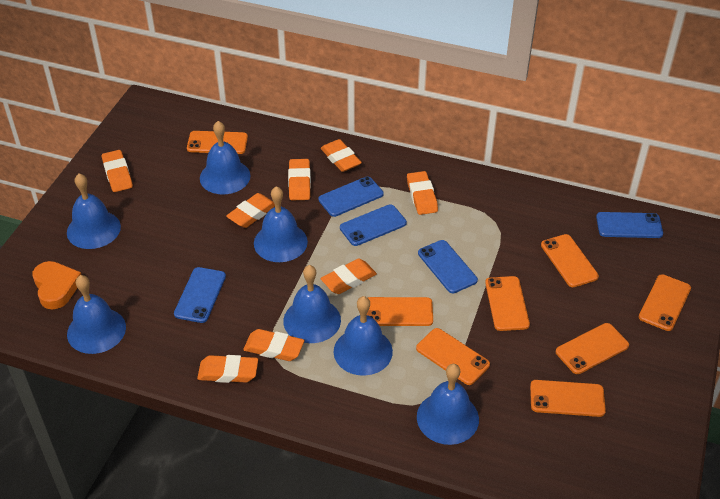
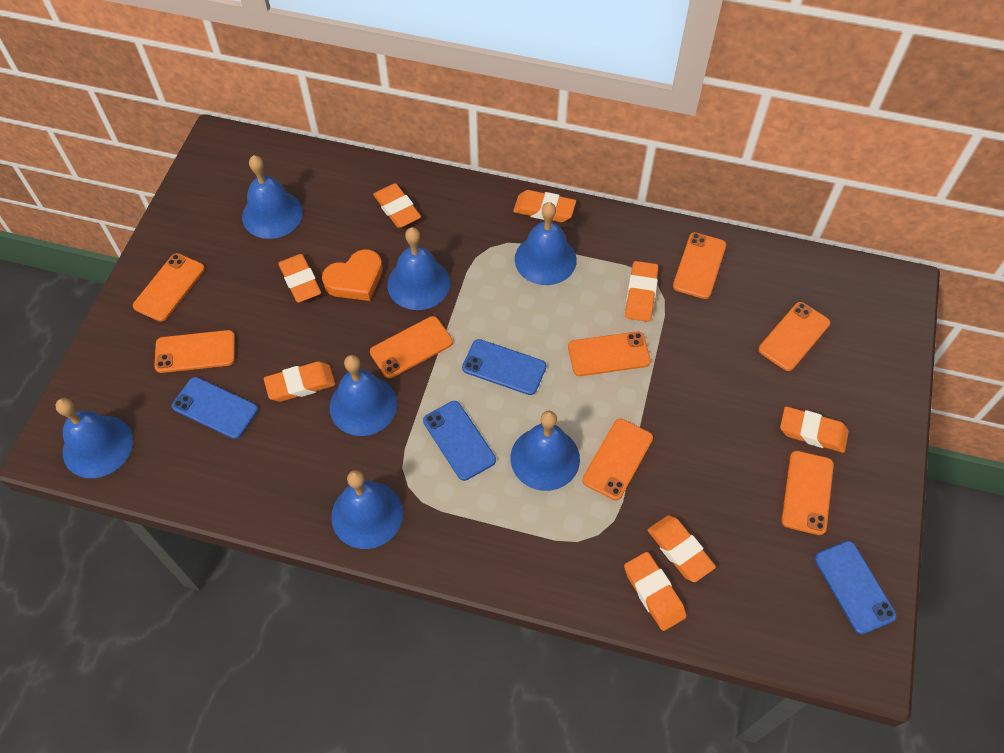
blue phone: 5 -> 4

